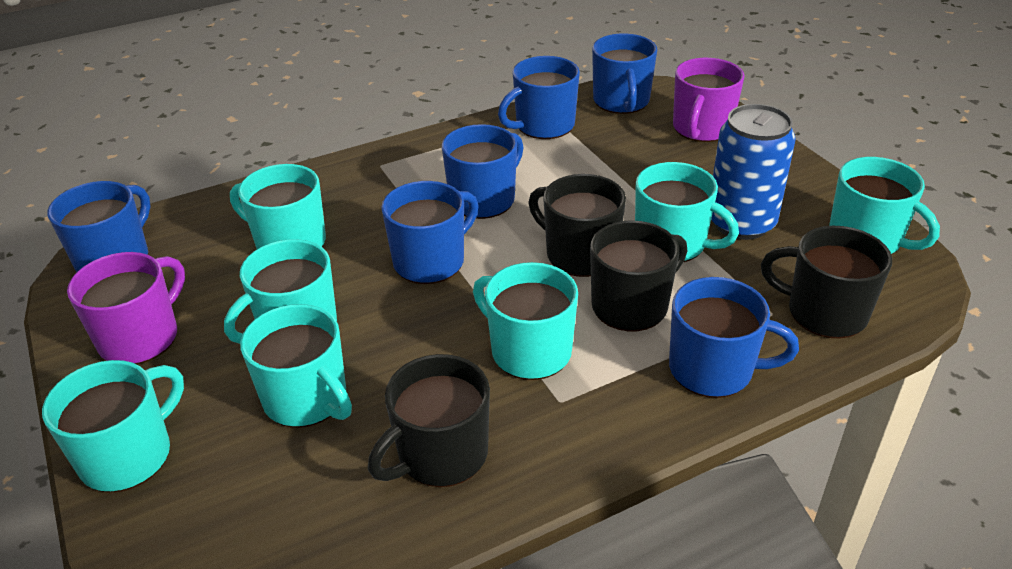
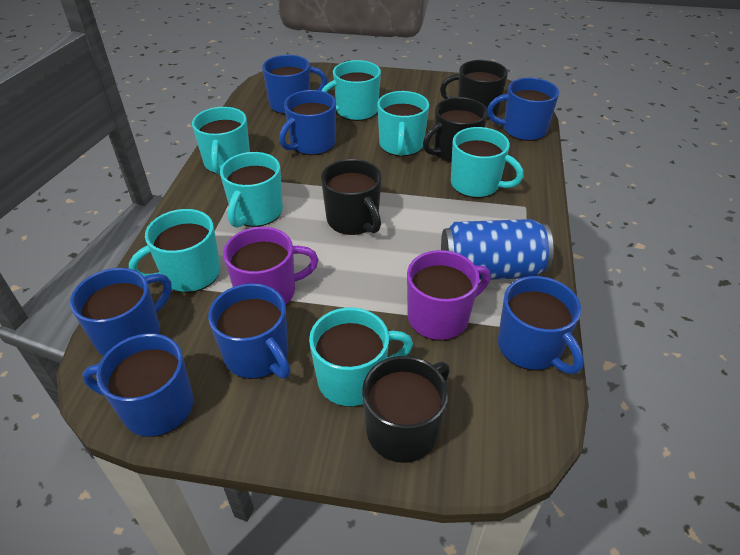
blue mug: 6 -> 7

